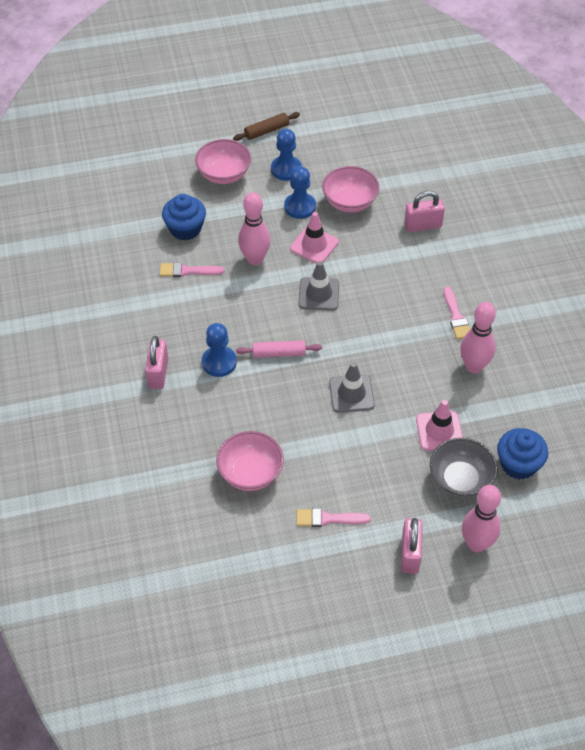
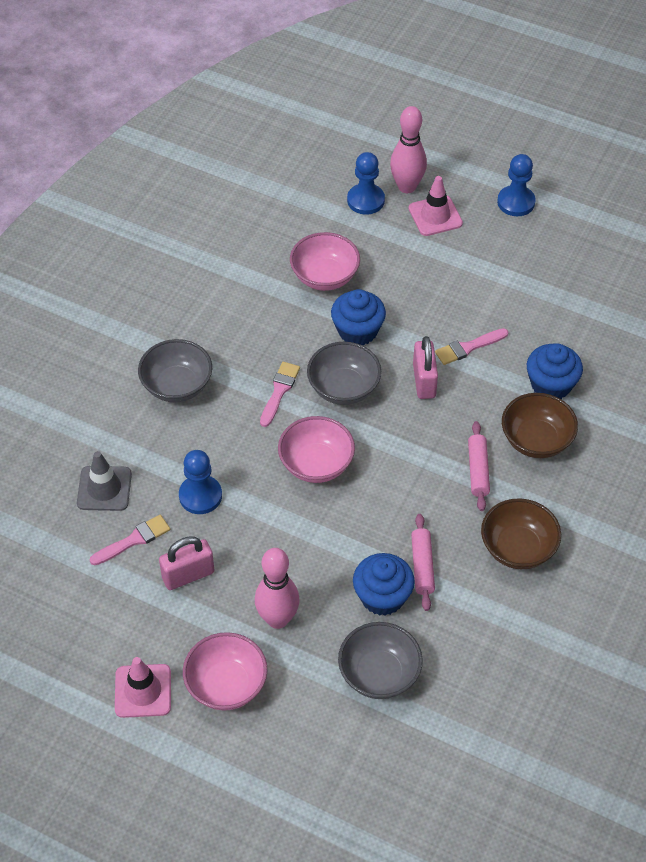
blue cupcake: 2 -> 3
brown bowl: 0 -> 2
brown rolling pin: 1 -> 0
grey bowl: 1 -> 3
grey traffic cone: 2 -> 1
pink bowling pin: 3 -> 2
pink padlock: 3 -> 2
pink rolling pin: 1 -> 2

